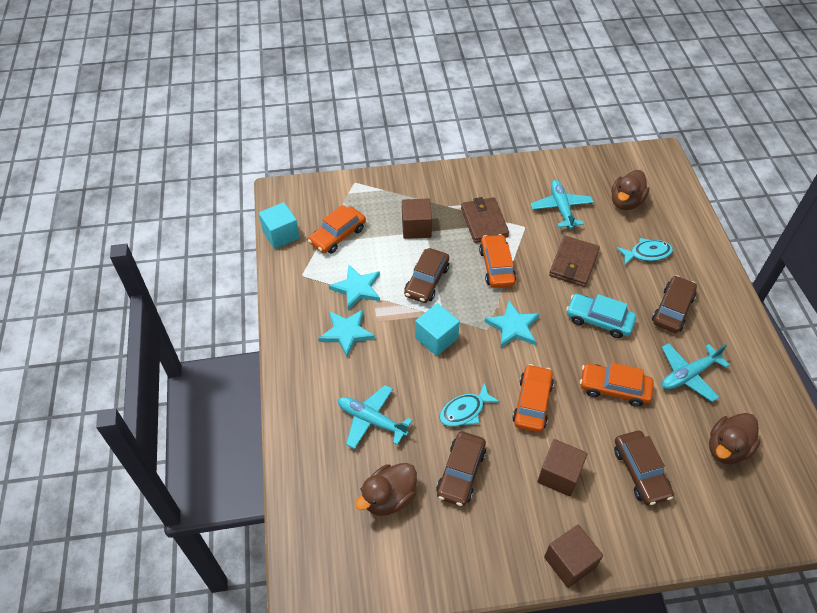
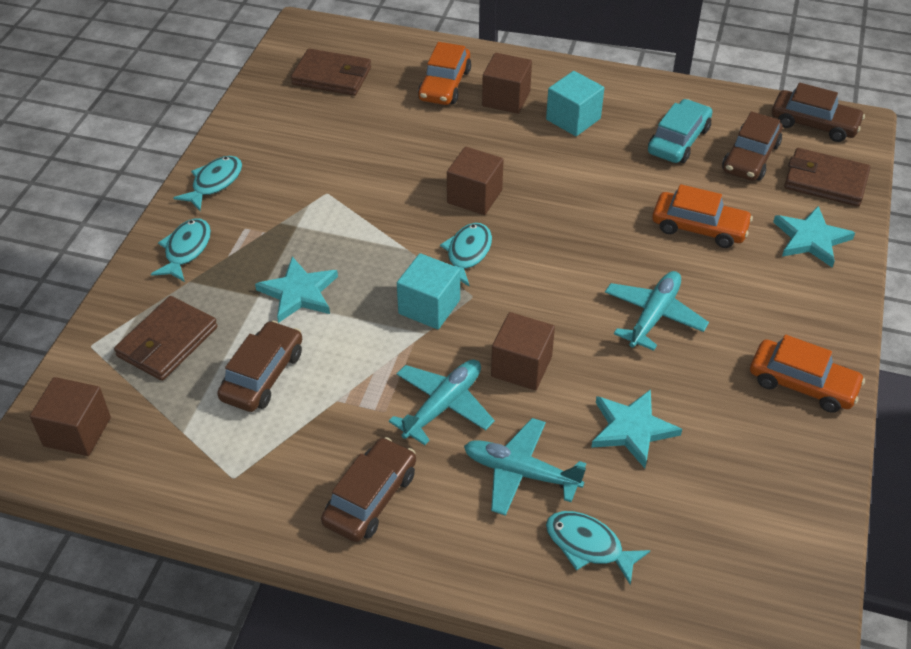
brown cube: 3 -> 4
brown duck: 3 -> 0
brown wallet: 2 -> 3
orange car: 4 -> 3
turquoise fish: 2 -> 4

